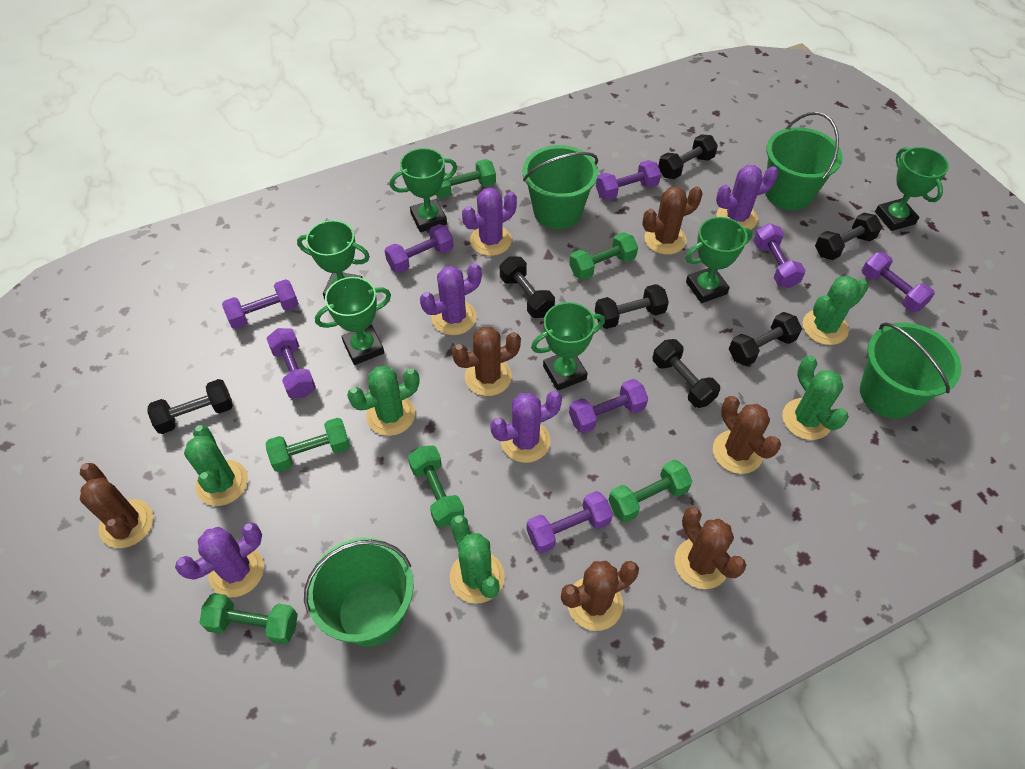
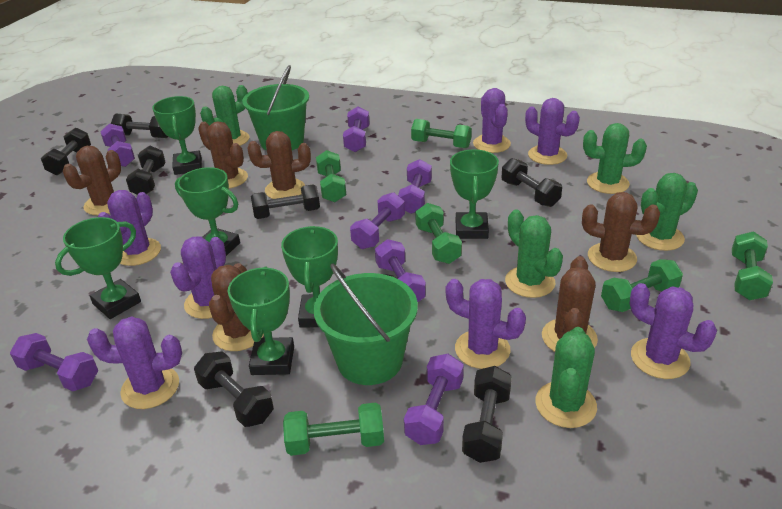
green bucket: 4 -> 2
purple cactus: 5 -> 7
purple dumbbell: 8 -> 7

